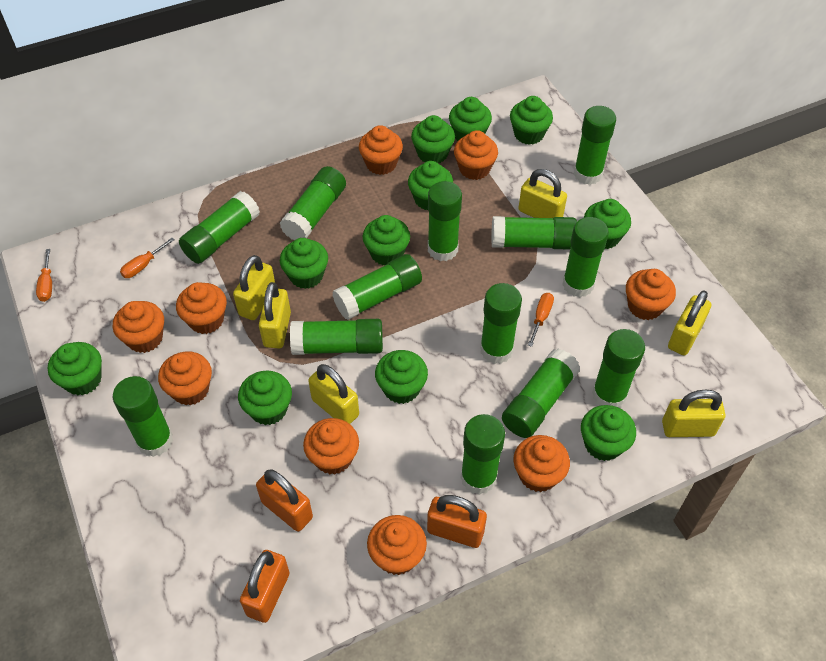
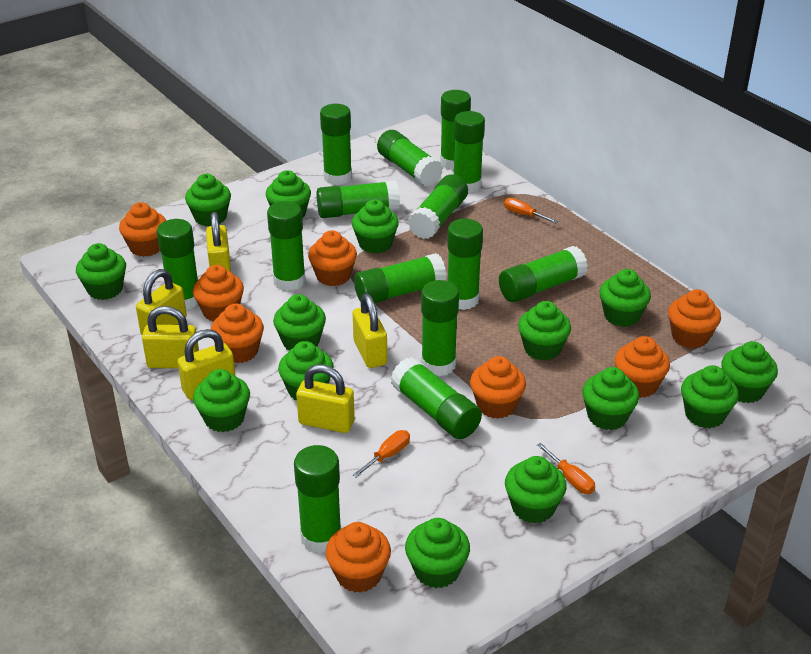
green cupcake: 11 -> 14
green glue stick: 13 -> 14
orange cupcake: 9 -> 8
orange padlock: 3 -> 0

